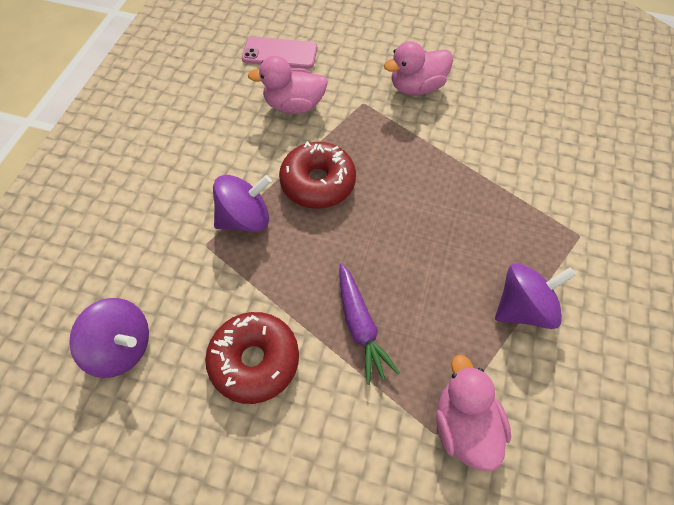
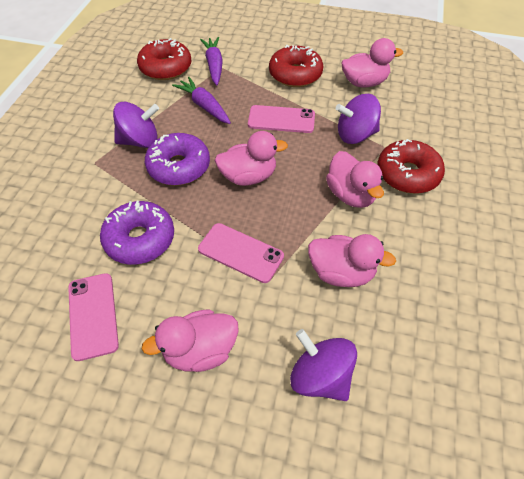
pink duck: 3 -> 5
pink phone: 1 -> 3
purple carrot: 1 -> 2
purple donut: 0 -> 2
red donut: 2 -> 3

